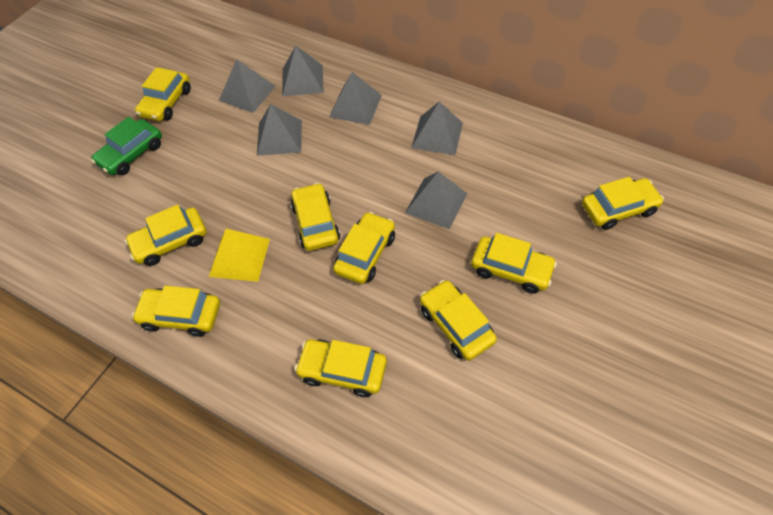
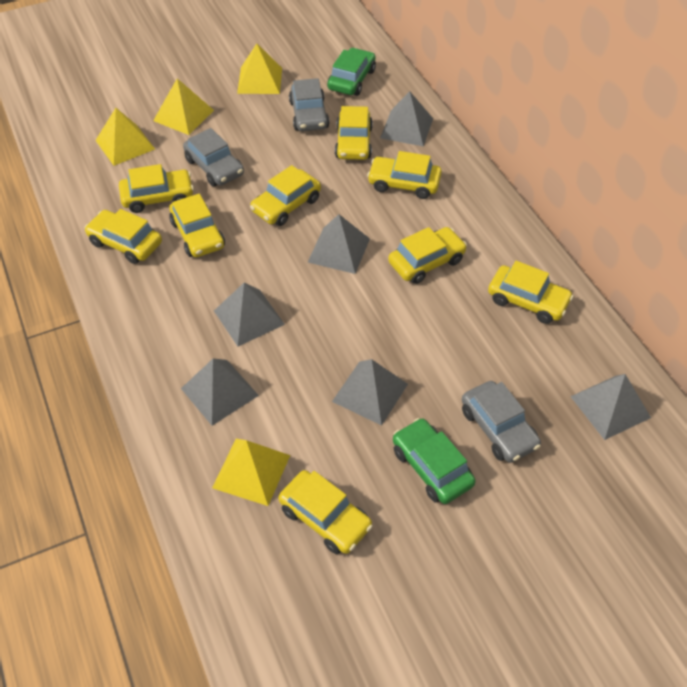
green car: 1 -> 2
grey car: 0 -> 3
yellow pyramid: 1 -> 4

